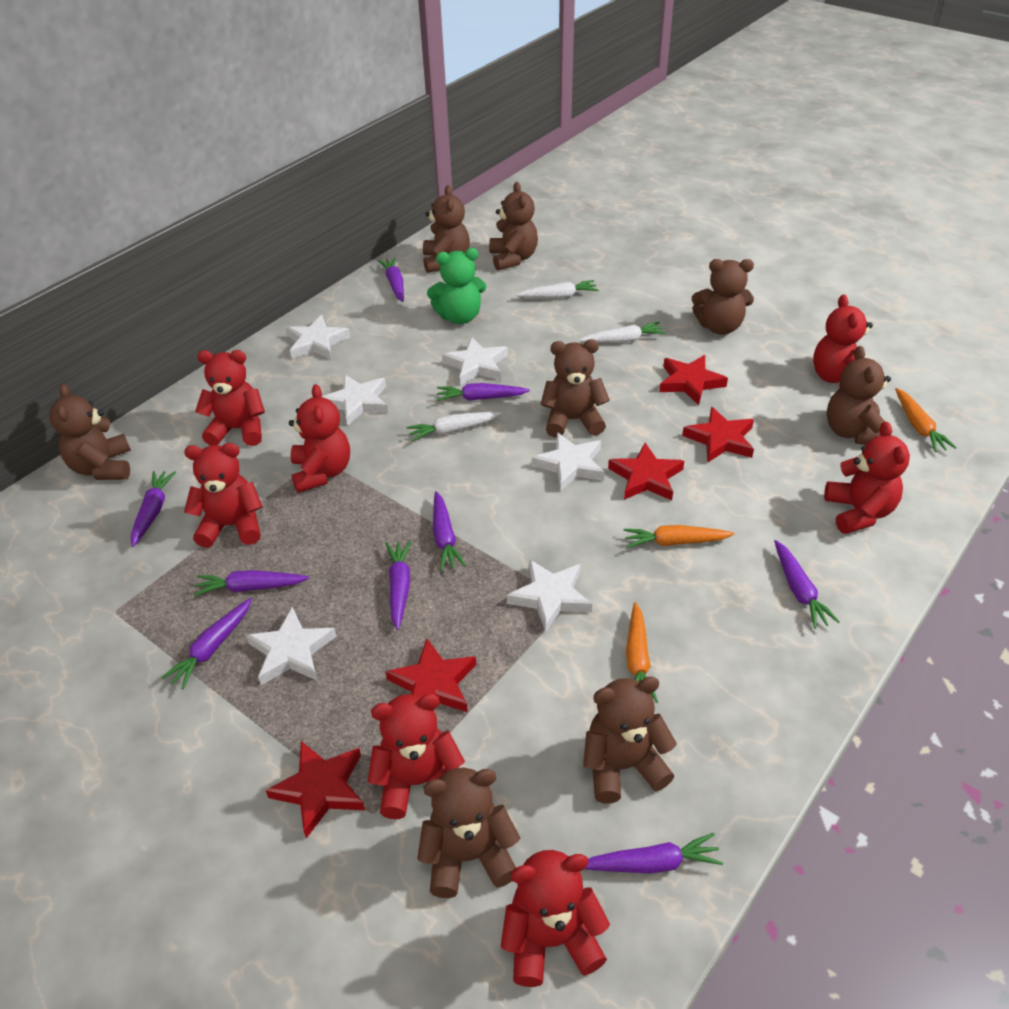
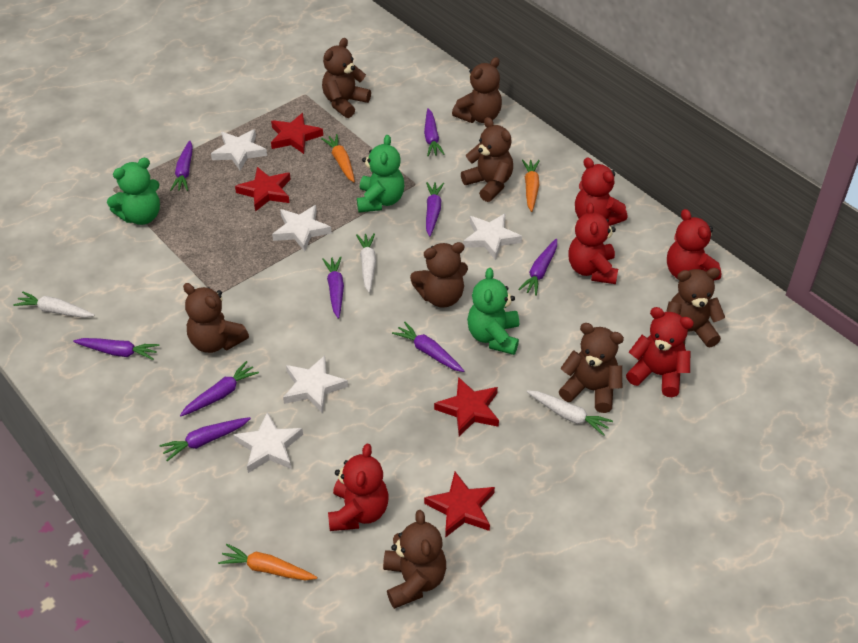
green teddy bear: 1 -> 3
red star: 5 -> 4
red teddy bear: 7 -> 5
white star: 6 -> 5

